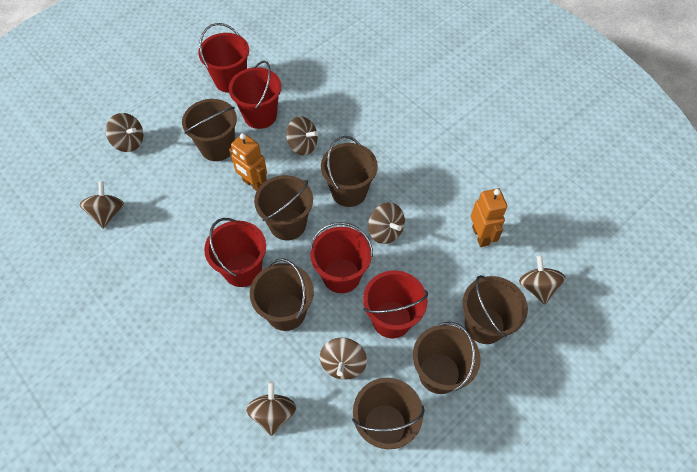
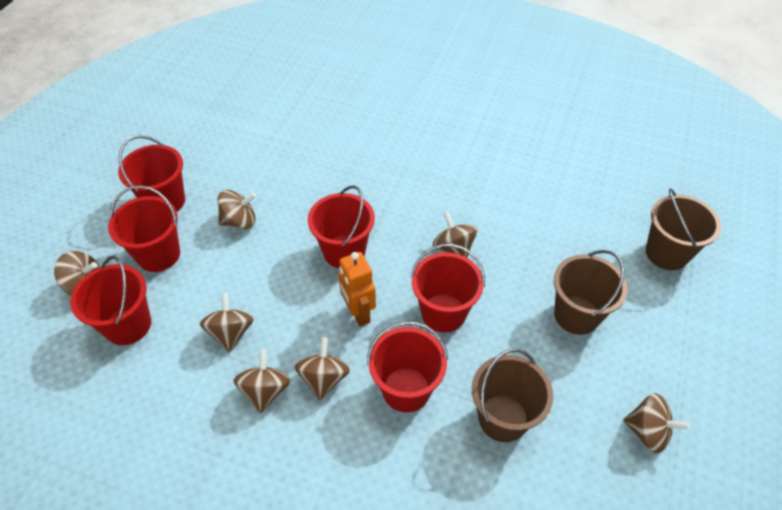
brown bucket: 7 -> 3
orange robot: 2 -> 1
red bucket: 5 -> 6

